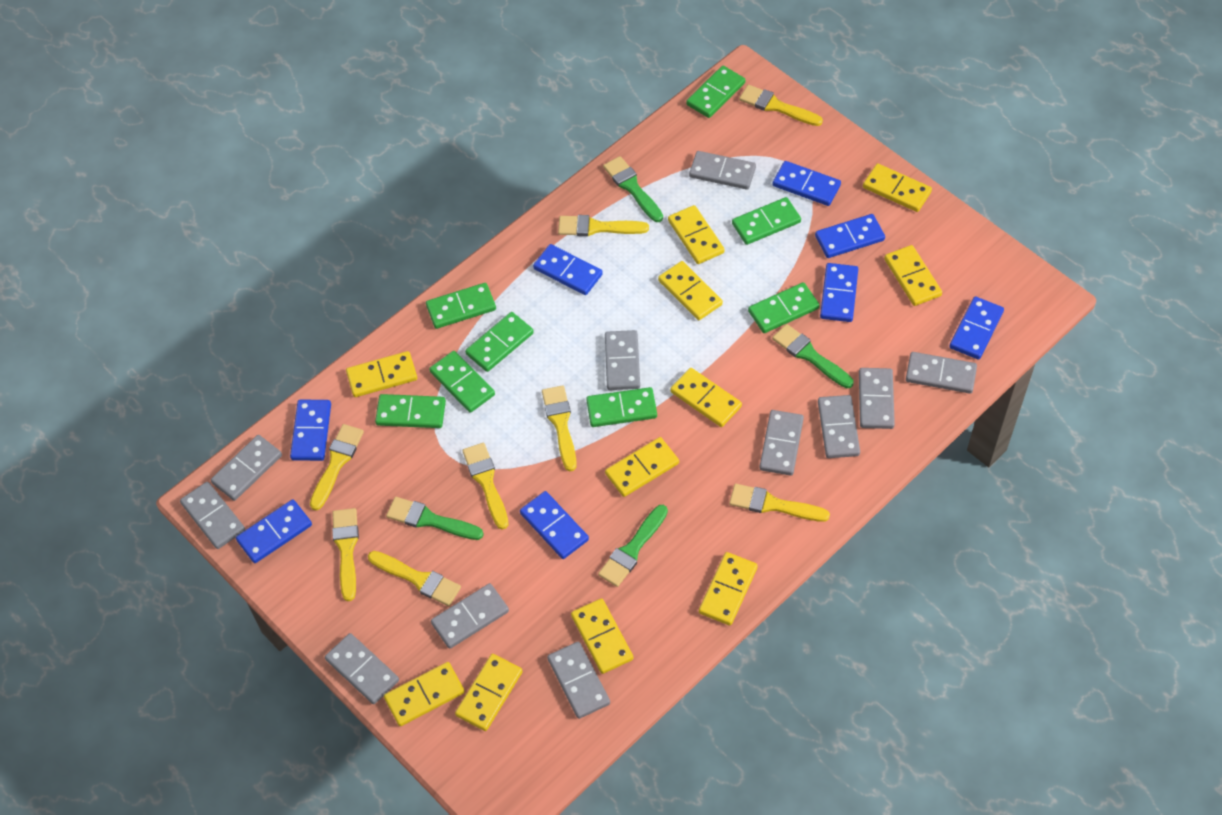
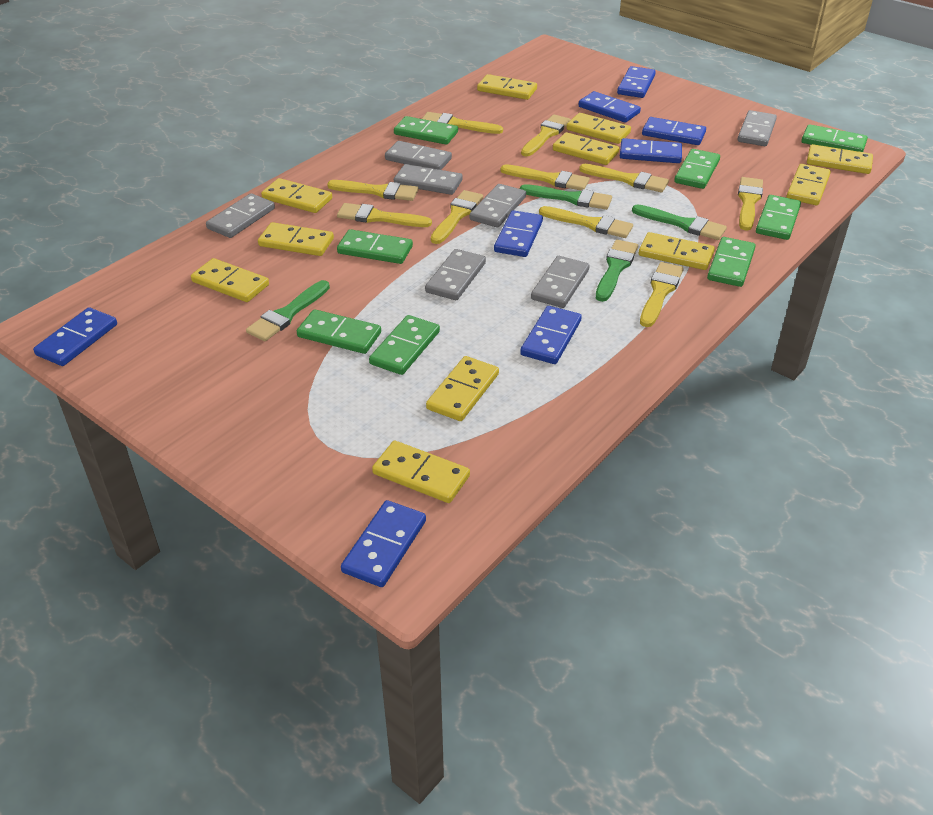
grey domino: 11 -> 7
yellow brush: 8 -> 10

